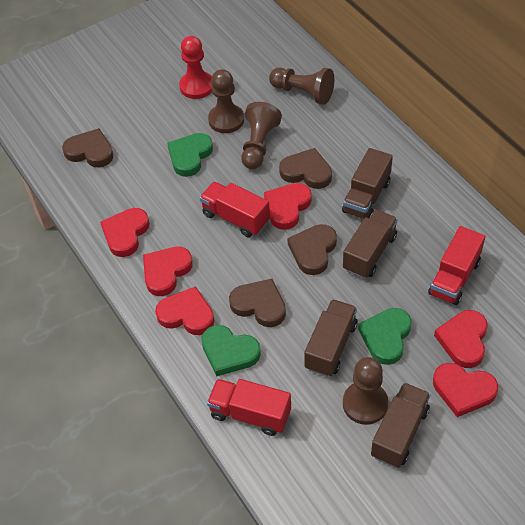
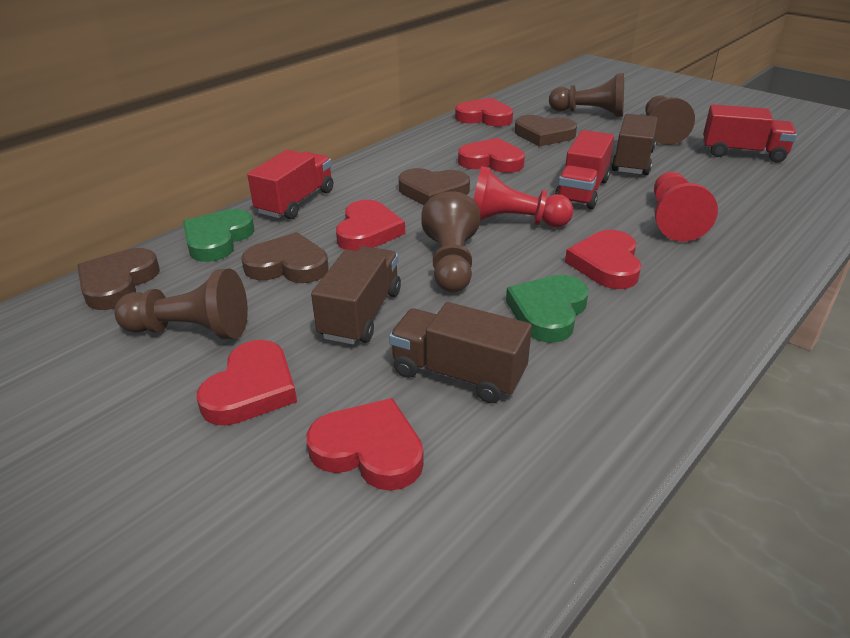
brown truck: 4 -> 3
green heart: 3 -> 2
red pawn: 1 -> 2

